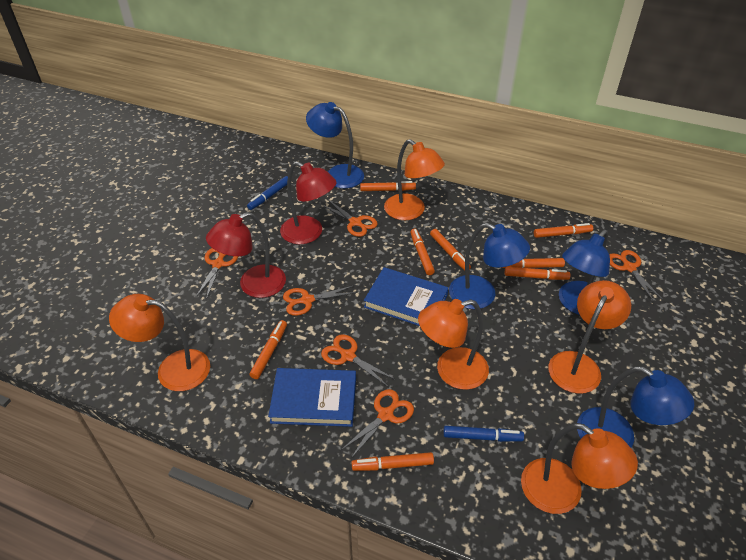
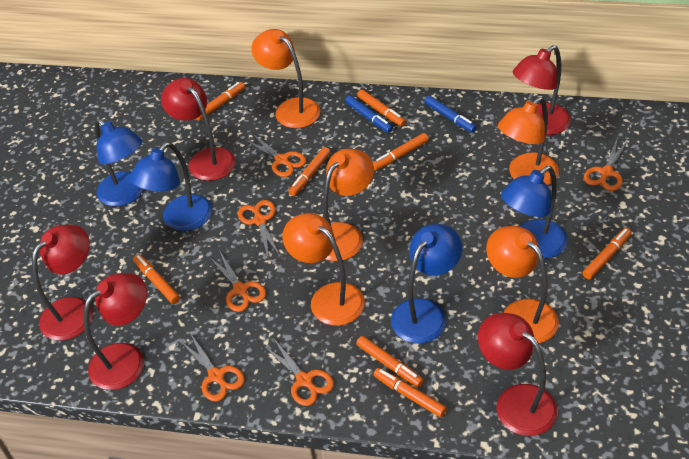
blue book: 2 -> 0
red lamp: 2 -> 5

